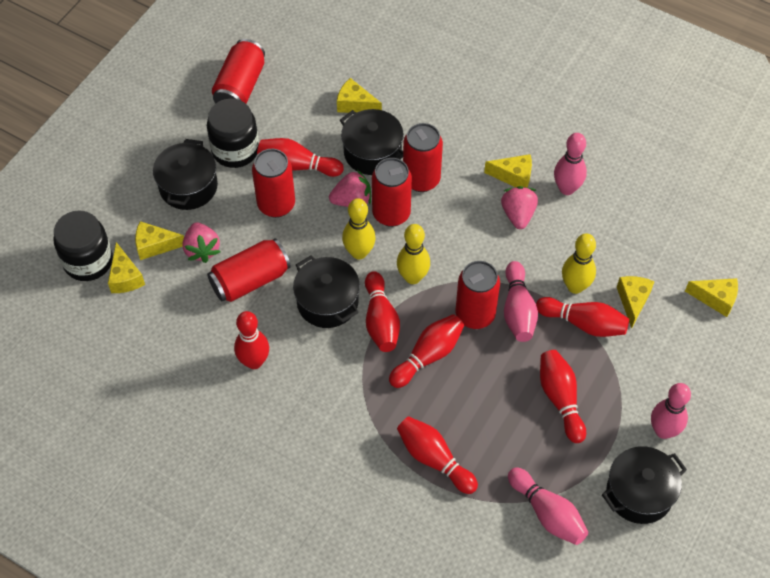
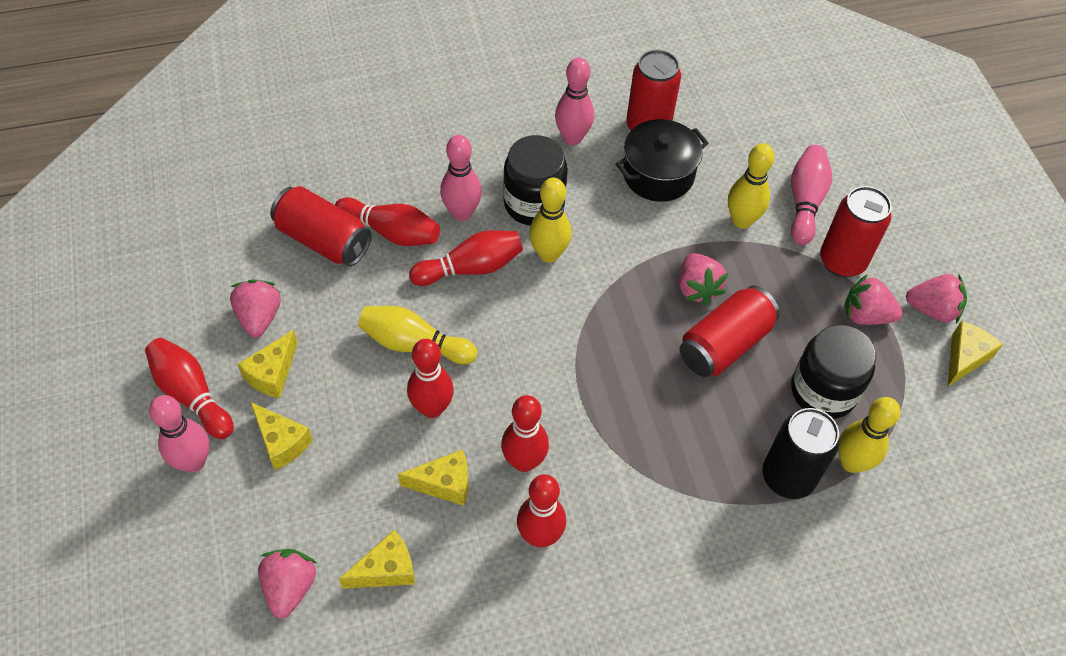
black can: 0 -> 1
black pot: 4 -> 1
pink strawberry: 3 -> 5
red bowling pin: 7 -> 6
red can: 6 -> 4
yellow bowling pin: 3 -> 4
yellow cheese: 6 -> 5

